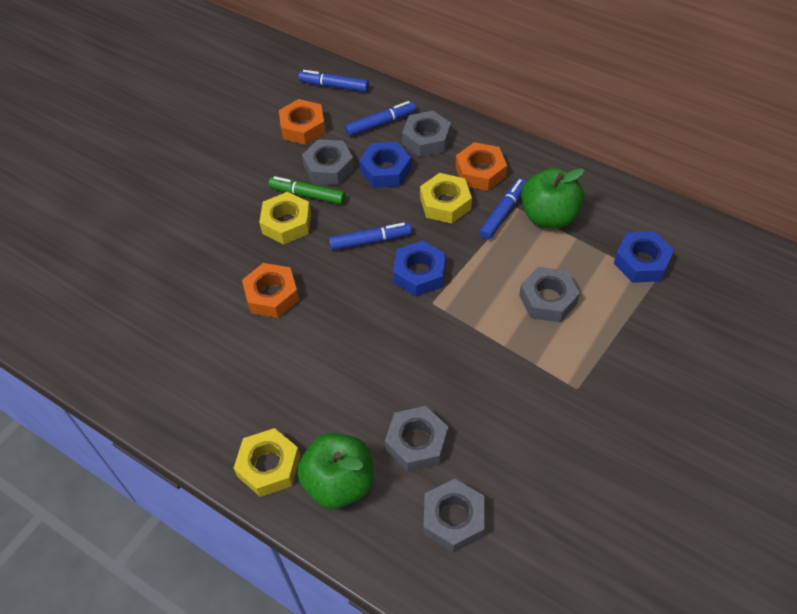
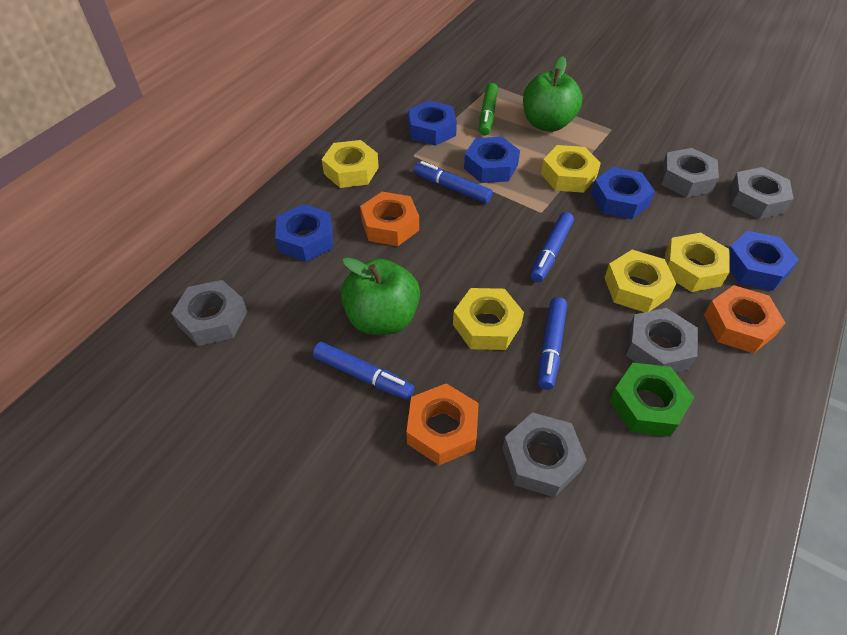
blue nut: 3 -> 5
green nut: 0 -> 1
yellow nut: 3 -> 5

